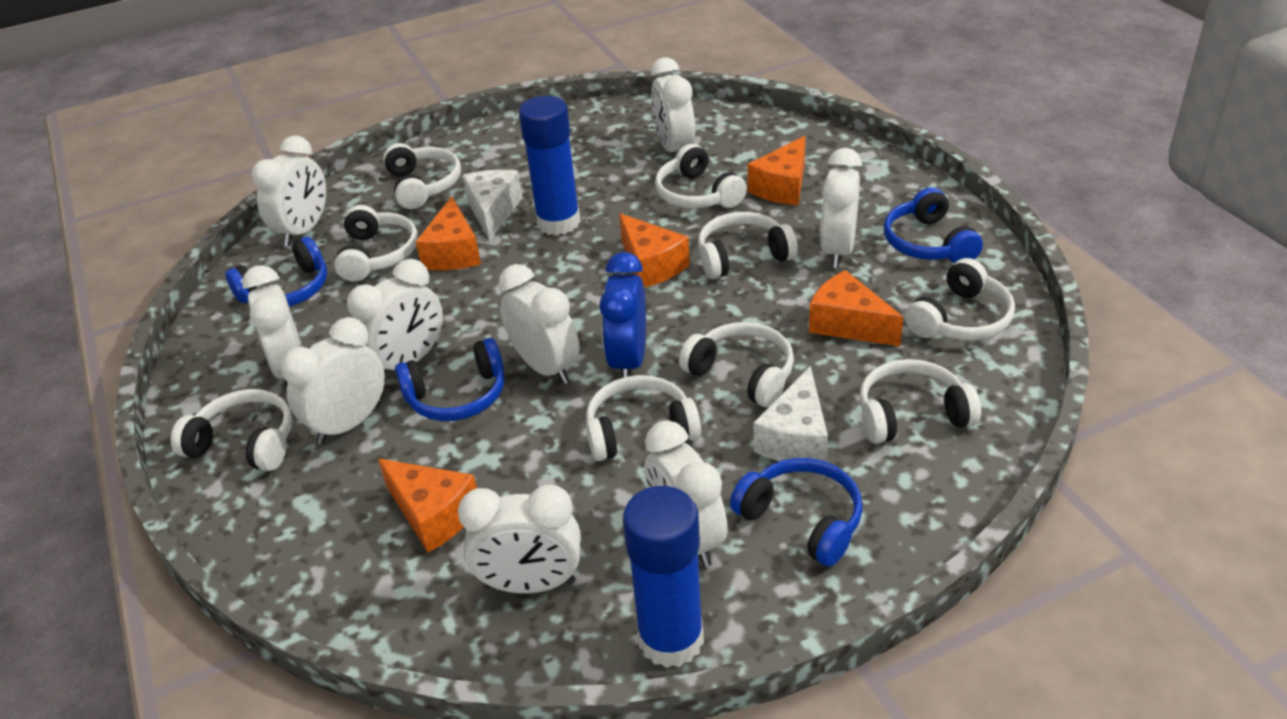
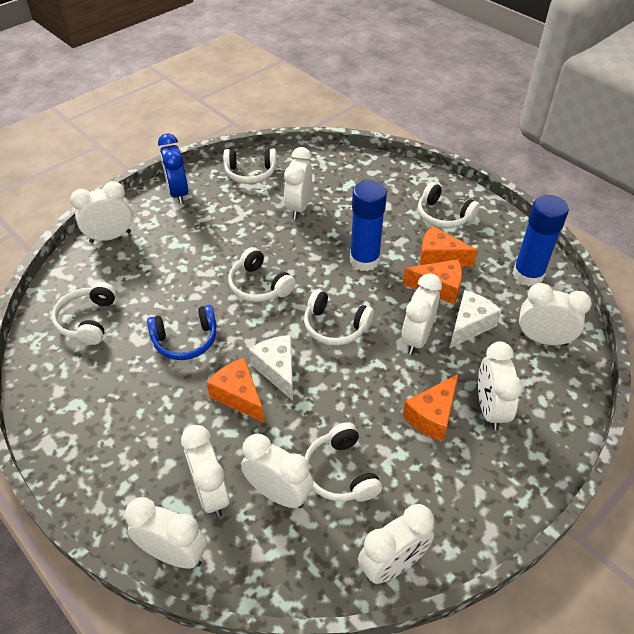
blue headphones: 4 -> 1
orange cheese: 5 -> 4
white headphones: 9 -> 6

